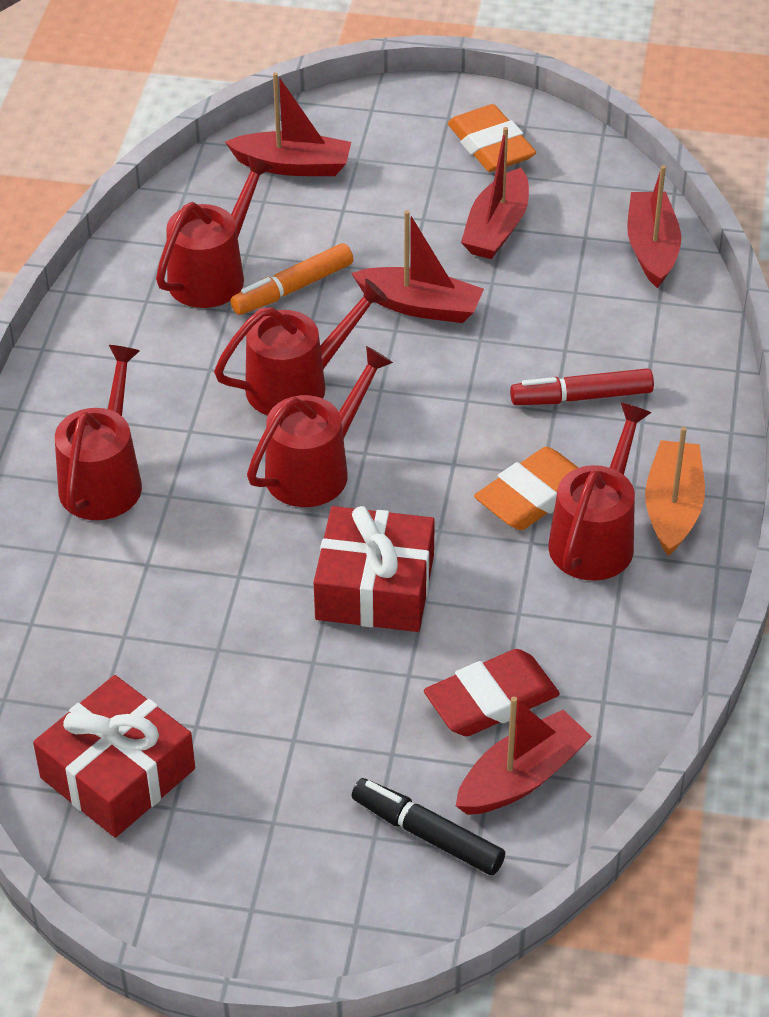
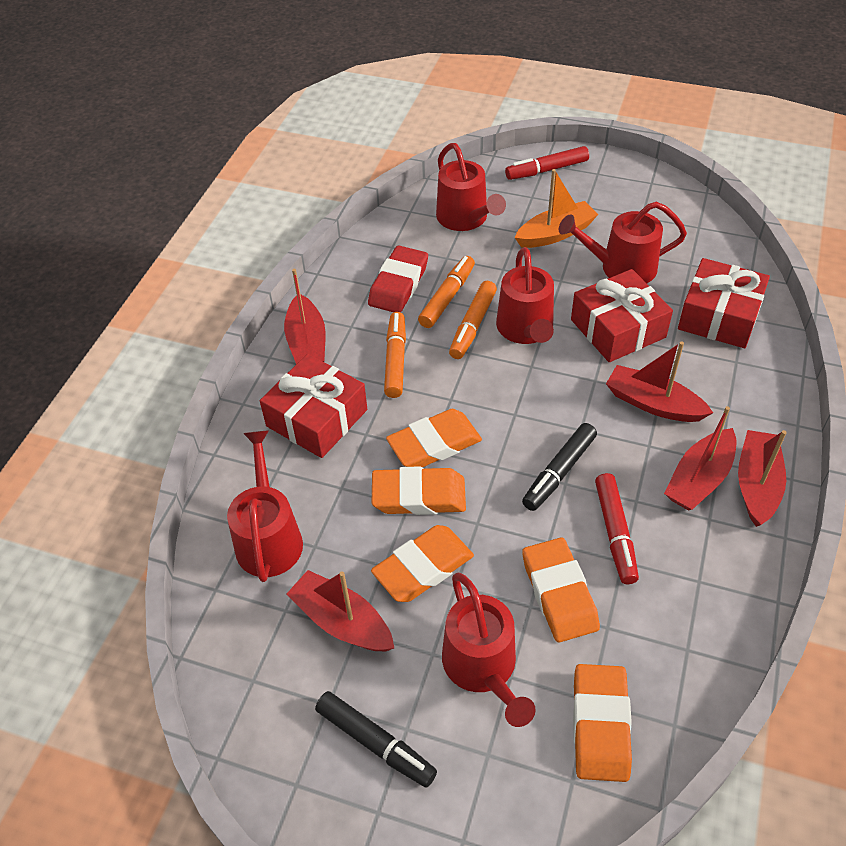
black marker: 1 -> 2
orange eraser: 2 -> 5
orange marker: 1 -> 3
red gift: 2 -> 3
red marker: 1 -> 2

